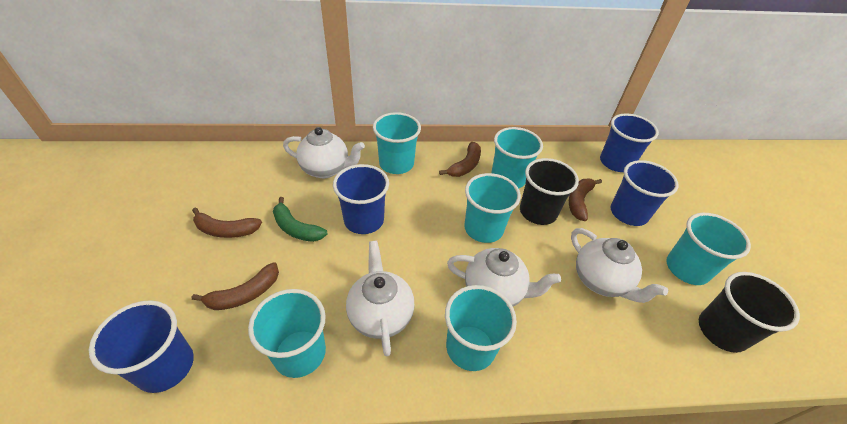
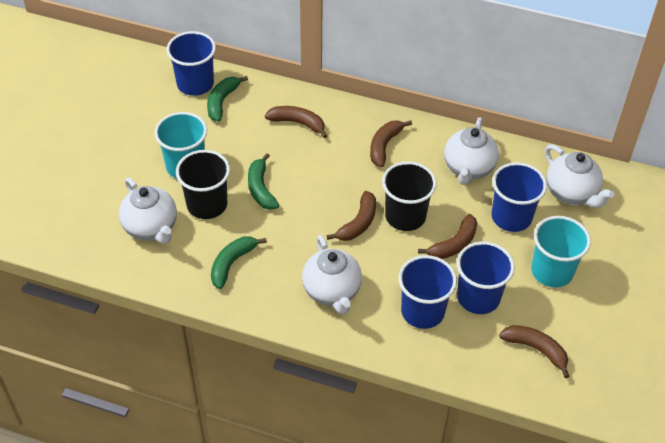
brown banana: 4 -> 5
green banana: 1 -> 3
turquoise cup: 6 -> 2

